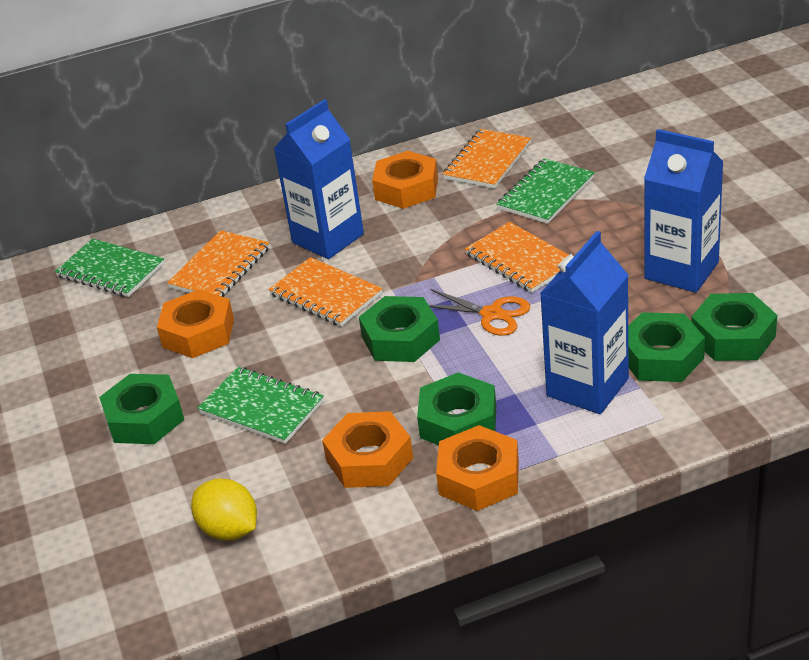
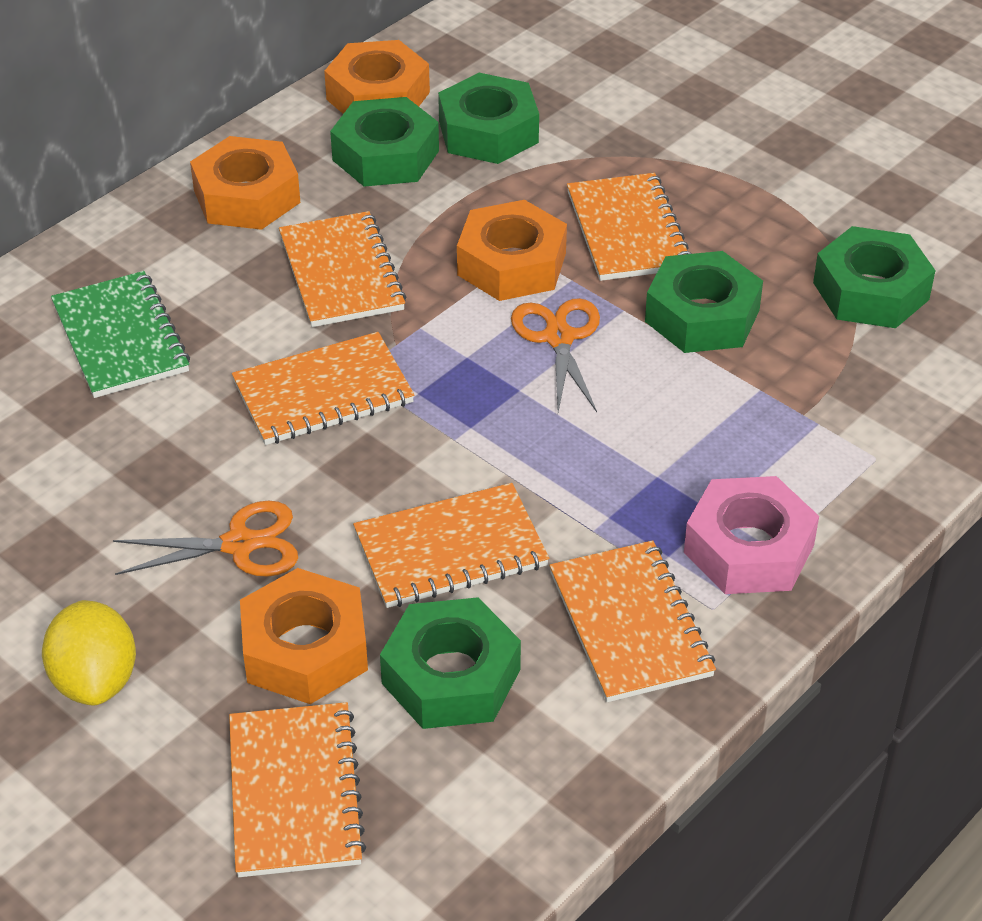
blue carton: 3 -> 0
green notebook: 3 -> 1
orange notebook: 4 -> 6
orange scissors: 1 -> 2
pink nut: 0 -> 1

